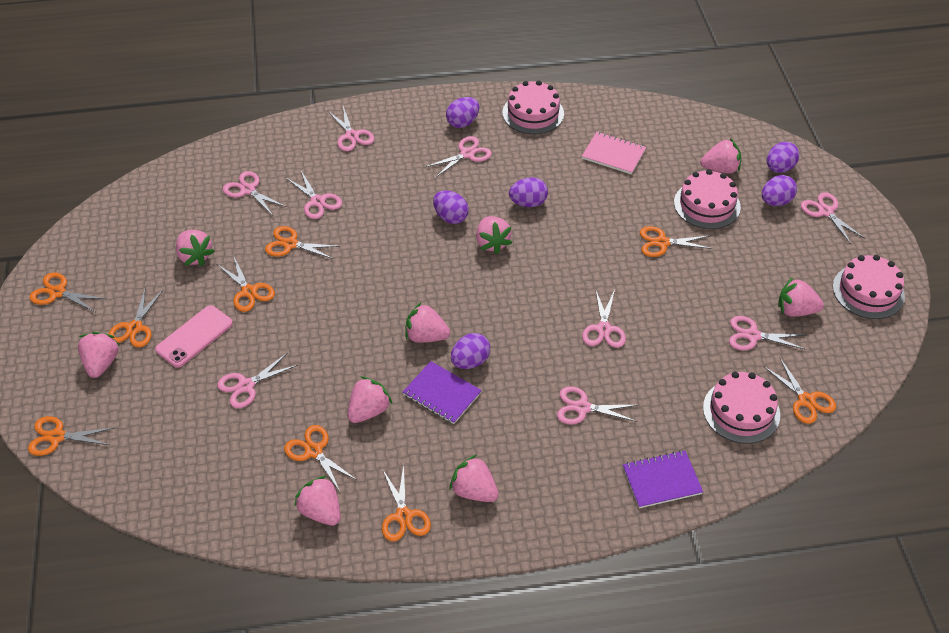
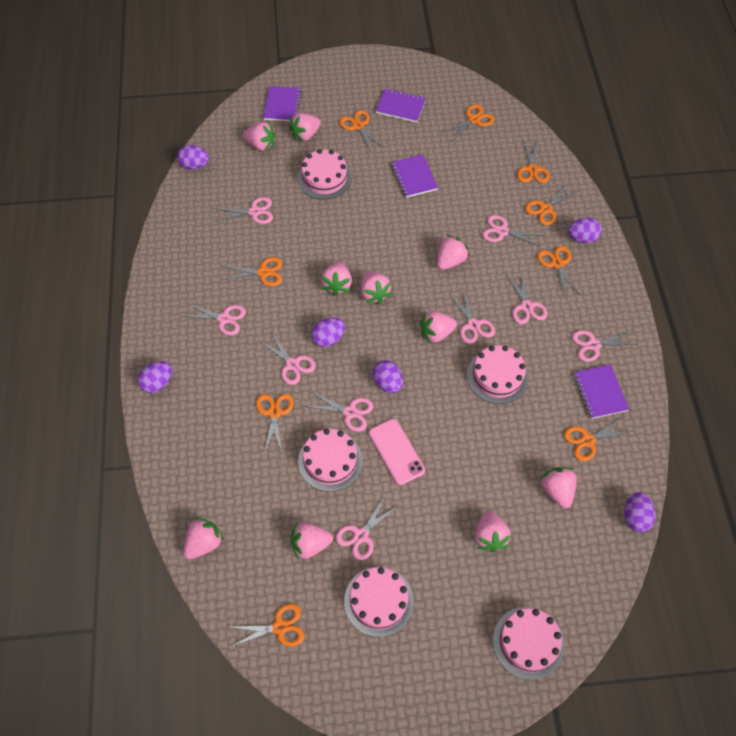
pink cake: 4 -> 5
pink notebook: 1 -> 0
pink strawberry: 9 -> 10
purple notebook: 2 -> 4

